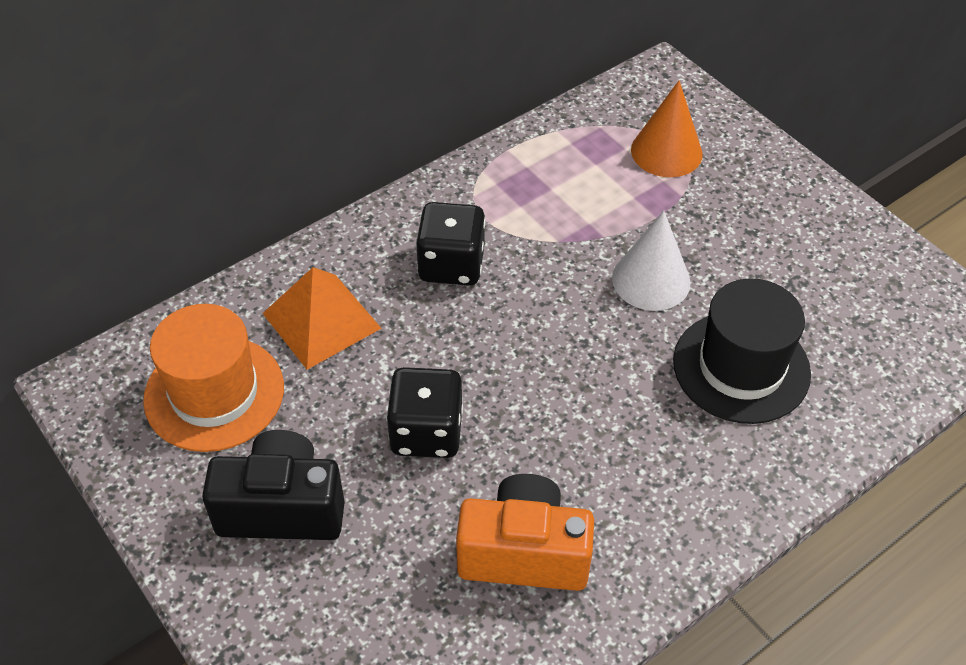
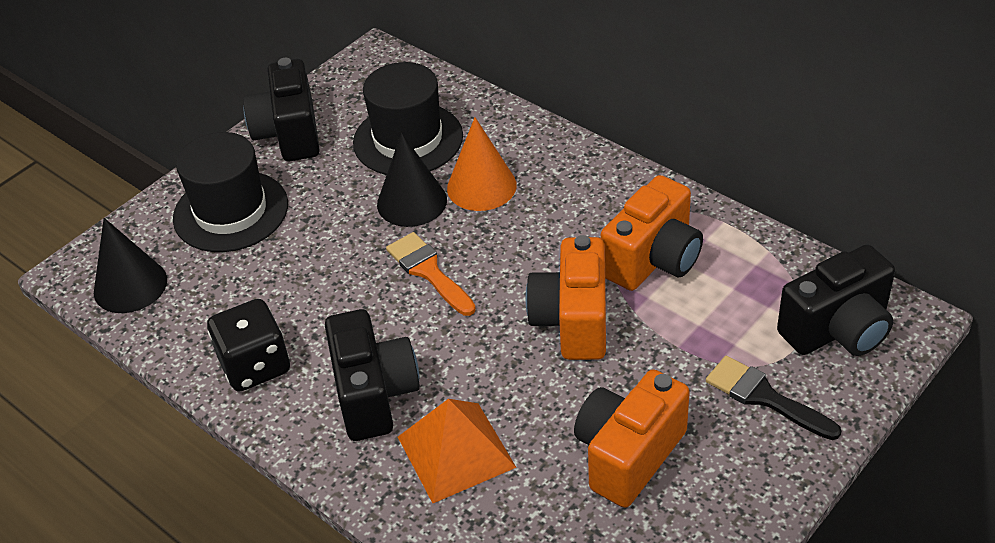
black brush: 0 -> 1
black camera: 1 -> 3
black cone: 0 -> 2
black dice: 2 -> 1
black hat: 1 -> 2
orange brush: 0 -> 1
orange camera: 1 -> 3
orange hat: 1 -> 0
white cone: 1 -> 0

